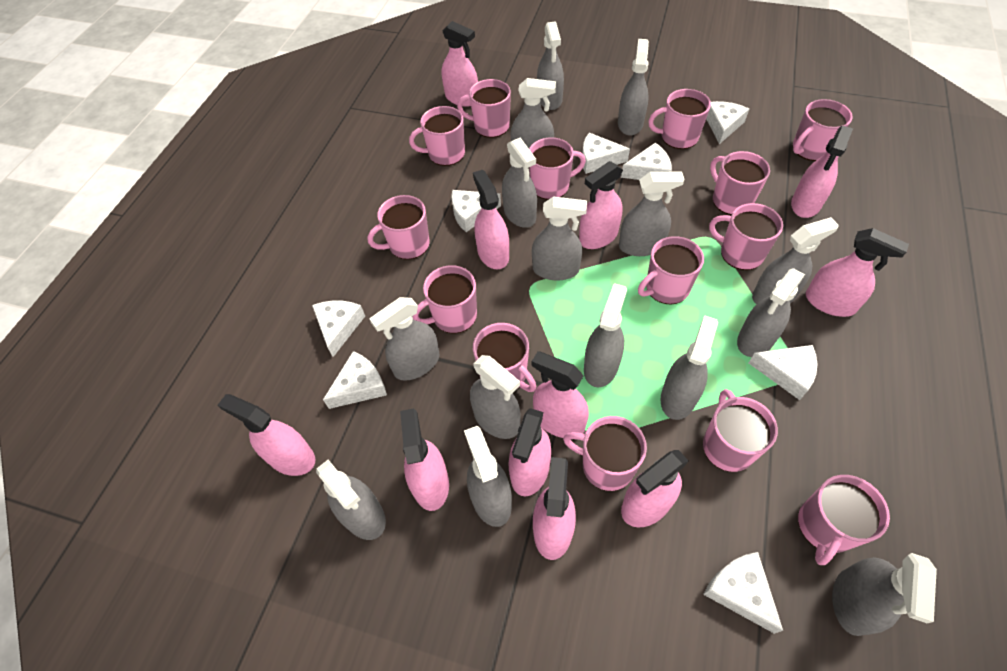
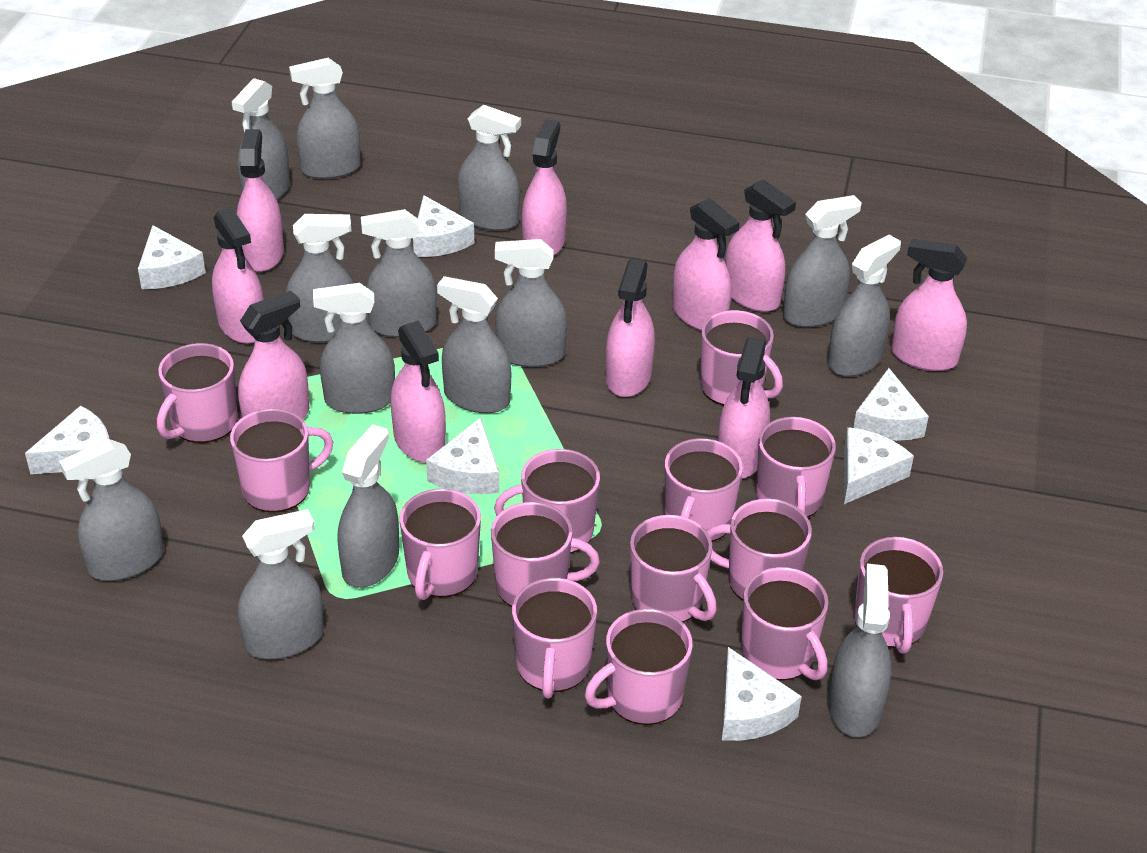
grey spray bottle: 15 -> 14
pink spray bottle: 11 -> 10
white cheese: 8 -> 7

